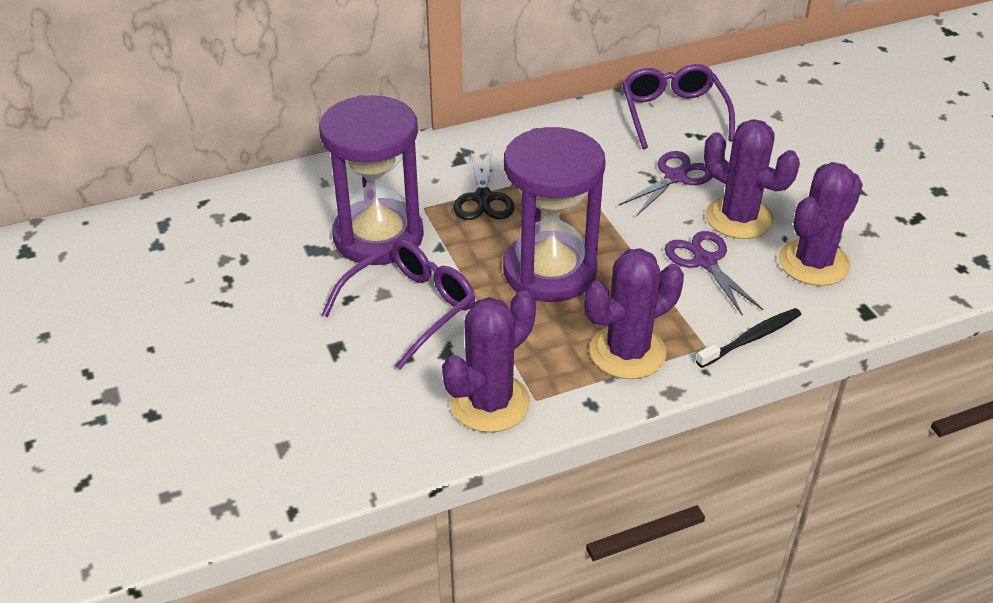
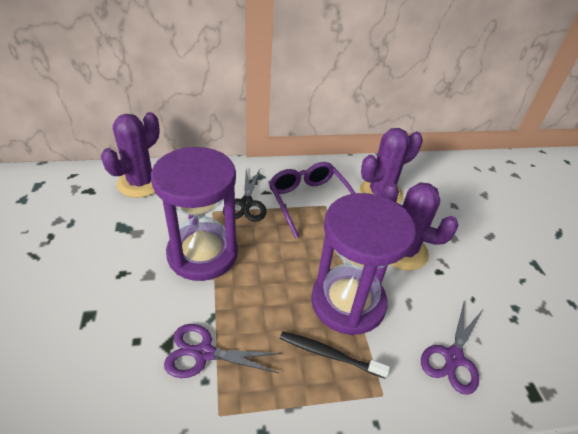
purple cactus: 4 -> 3
purple glasses: 2 -> 1

